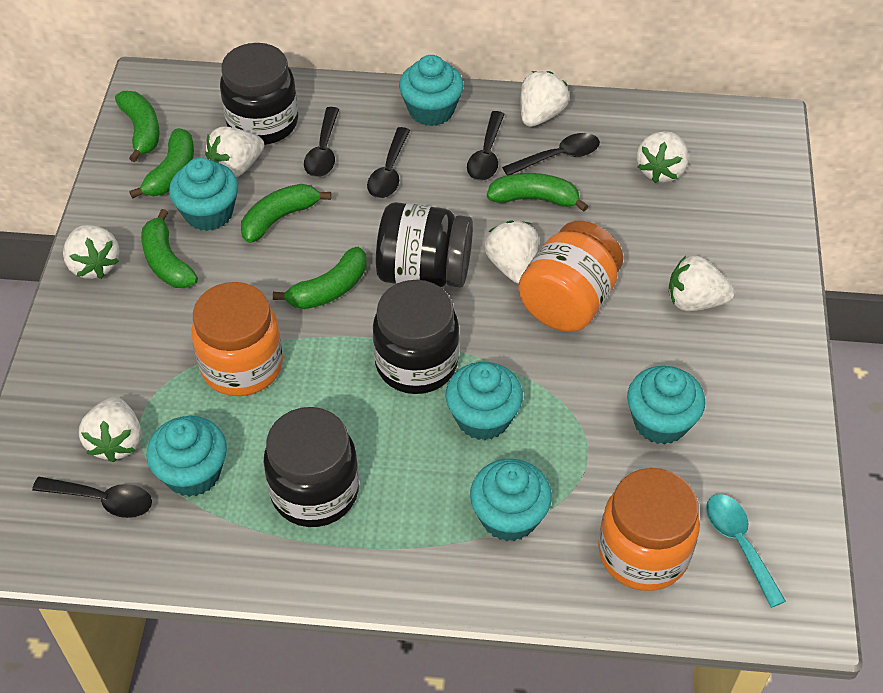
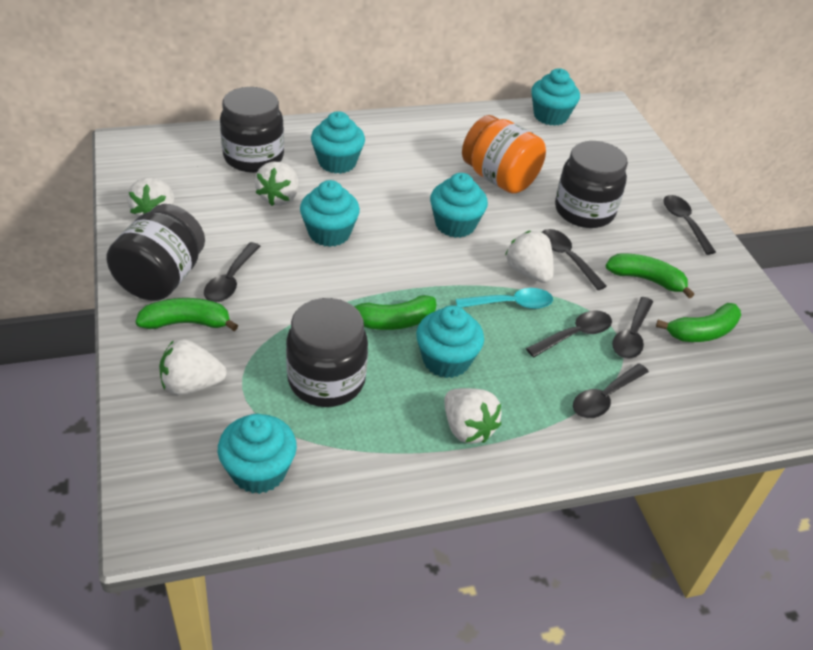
black spoon: 5 -> 6
green banana: 6 -> 4
orange jar: 3 -> 1
white strawberry: 7 -> 5

